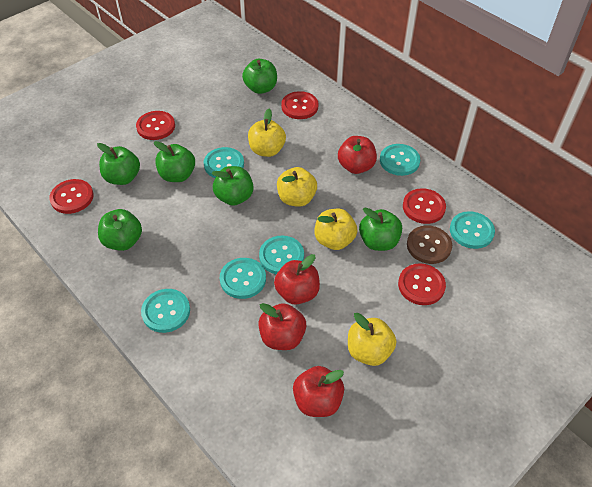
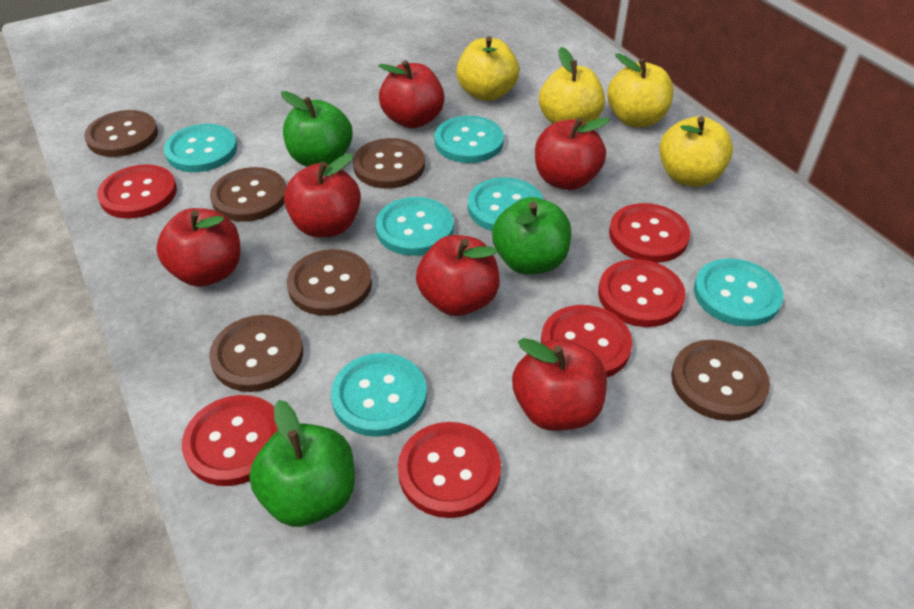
brown button: 1 -> 6
green apple: 6 -> 3
red apple: 4 -> 6
red button: 5 -> 6

